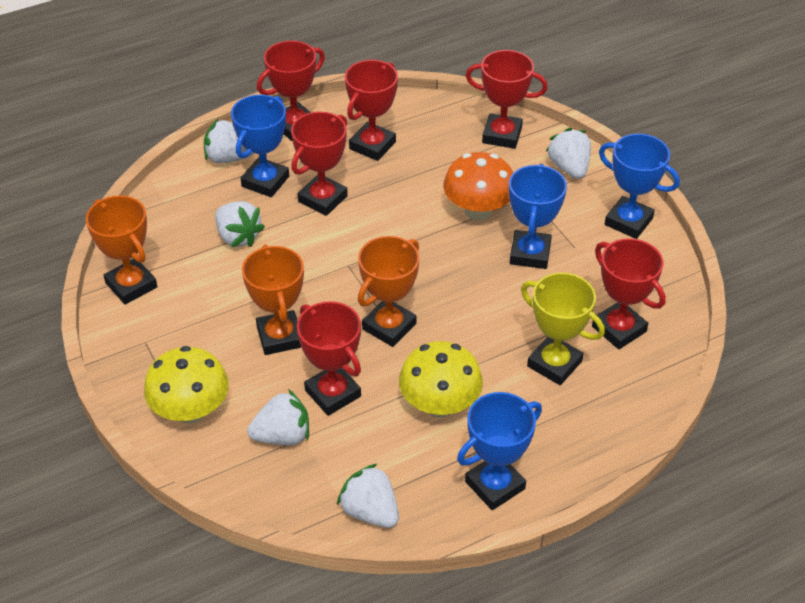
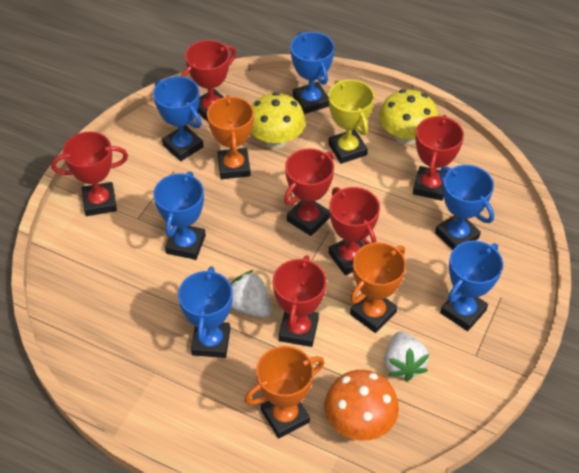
blue trophy: 4 -> 6
white strawberry: 5 -> 2

